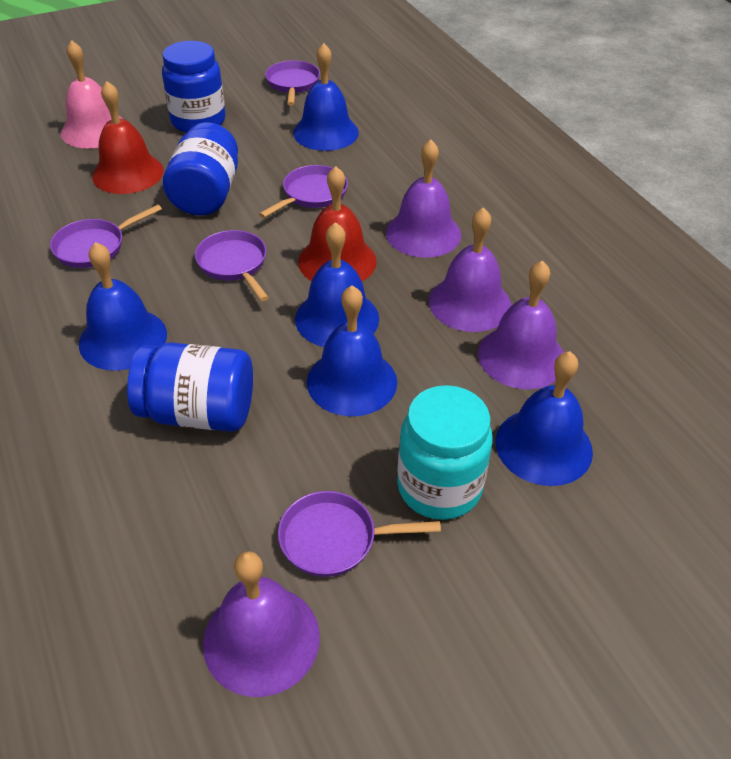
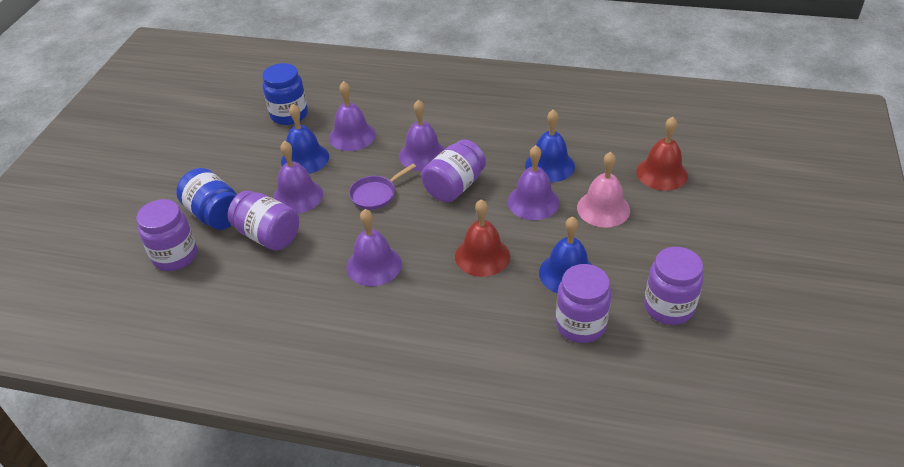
blue bell: 5 -> 3
blue jar: 3 -> 2
purple bell: 4 -> 5
purple jar: 0 -> 5
purple pan: 5 -> 1
turquoise jar: 1 -> 0

